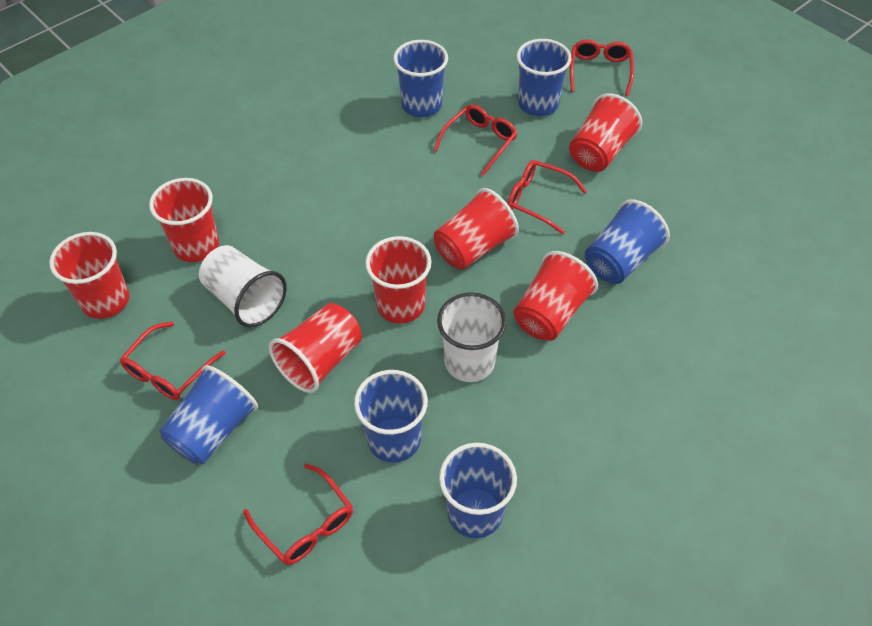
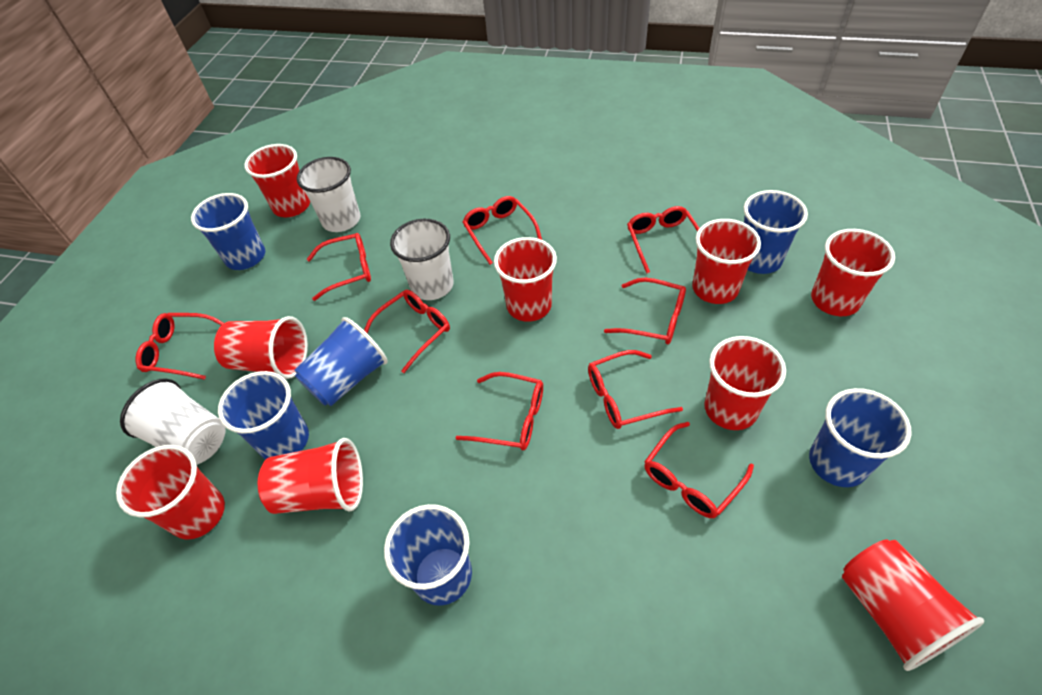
red cup: 7 -> 9
red glasses: 5 -> 9
white cup: 2 -> 3

